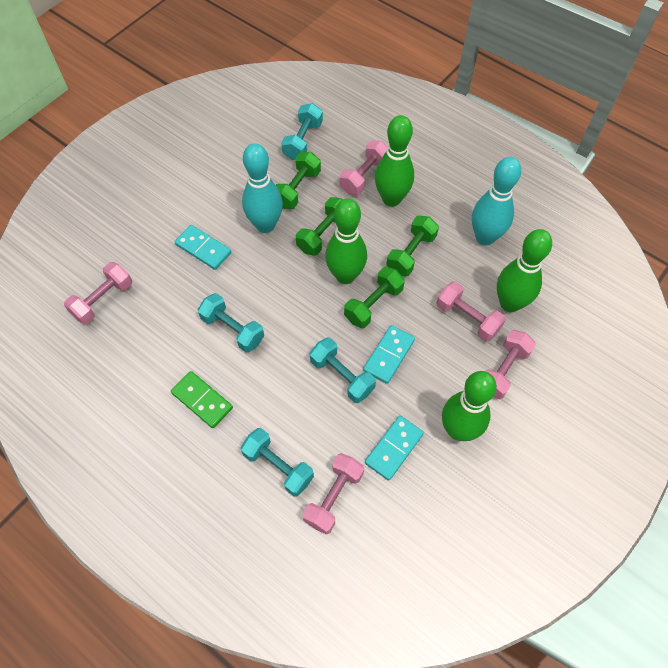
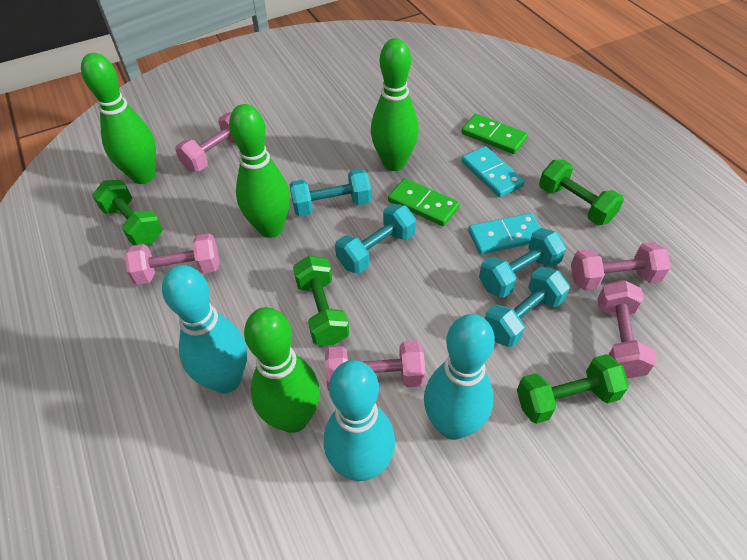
green domino: 1 -> 2
turquoise bowling pin: 2 -> 3
turquoise domino: 3 -> 2

